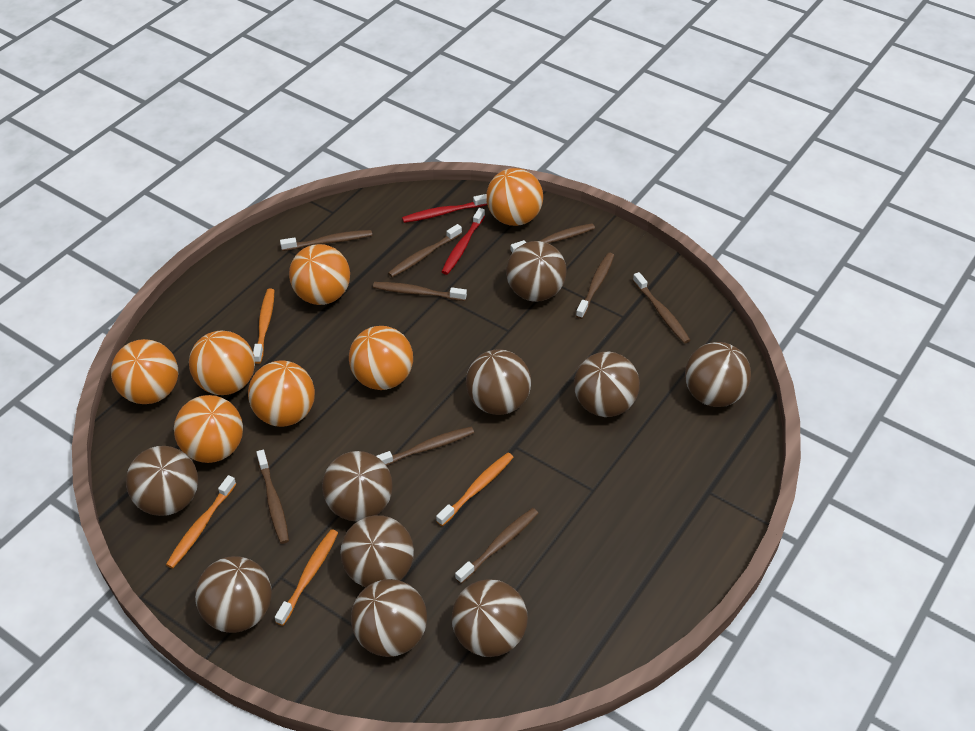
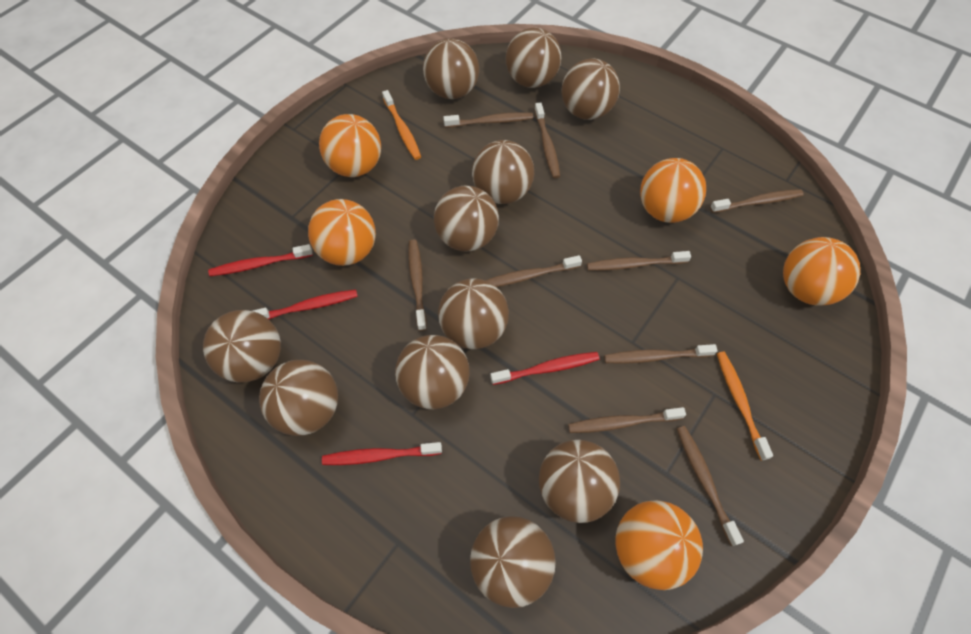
brown ball: 10 -> 11
orange ball: 7 -> 5
orange toothbrush: 4 -> 2
red toothbrush: 2 -> 4

